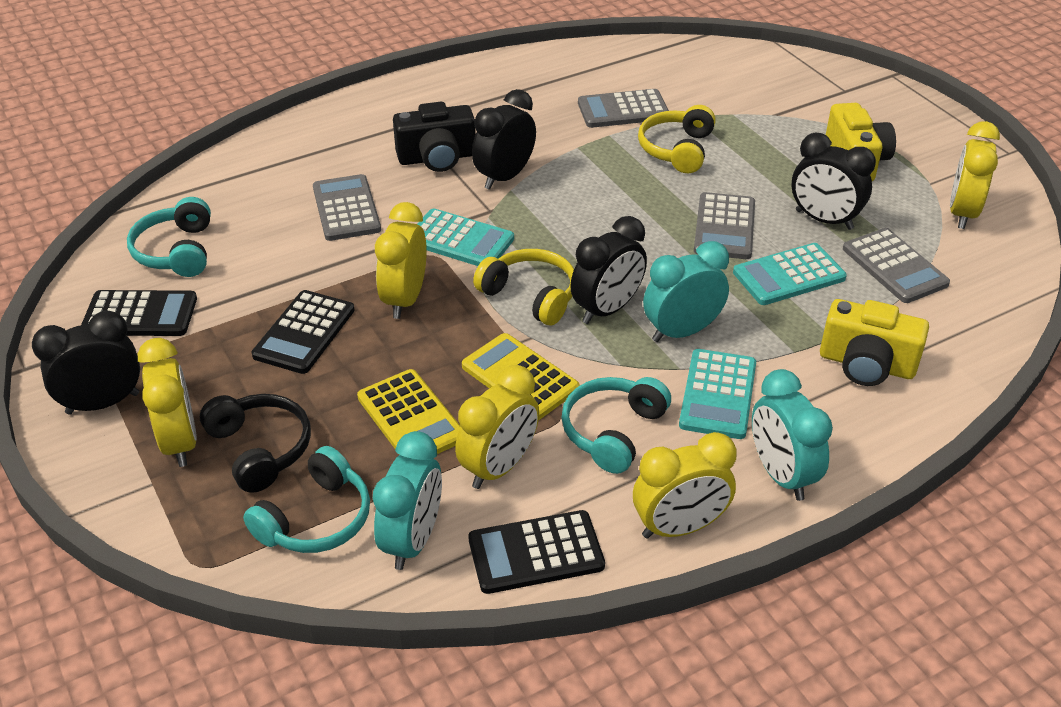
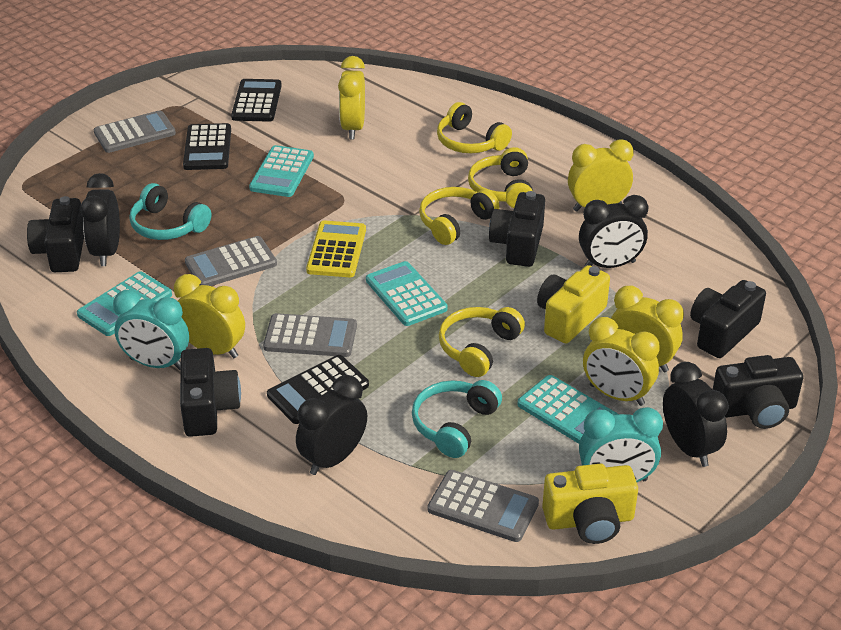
black camera: 1 -> 5
black headphones: 1 -> 0
turquoise calculator: 3 -> 4
turquoise clock: 3 -> 2
turquoise headphones: 3 -> 2
yellow calculator: 2 -> 1
yellow headphones: 2 -> 4

